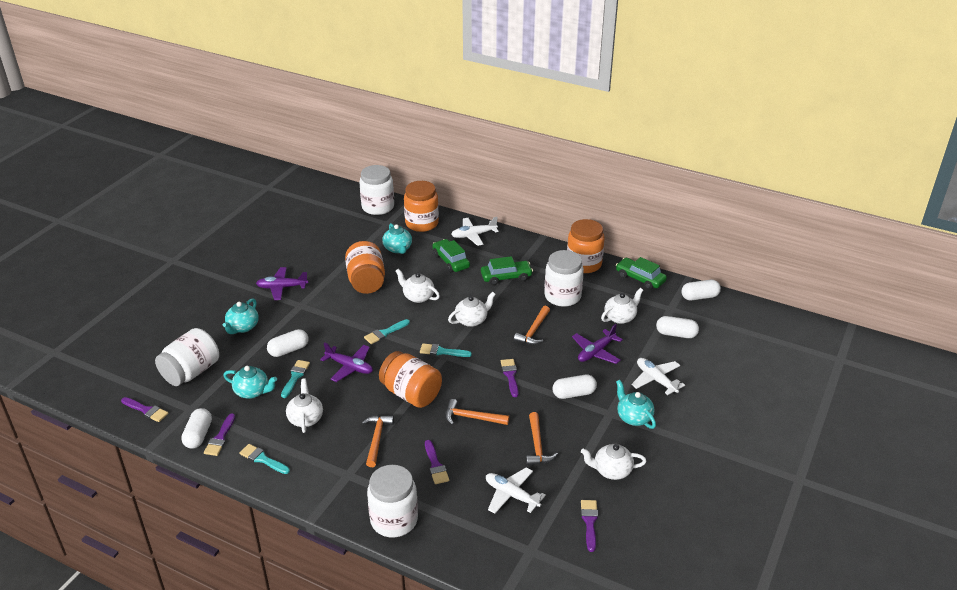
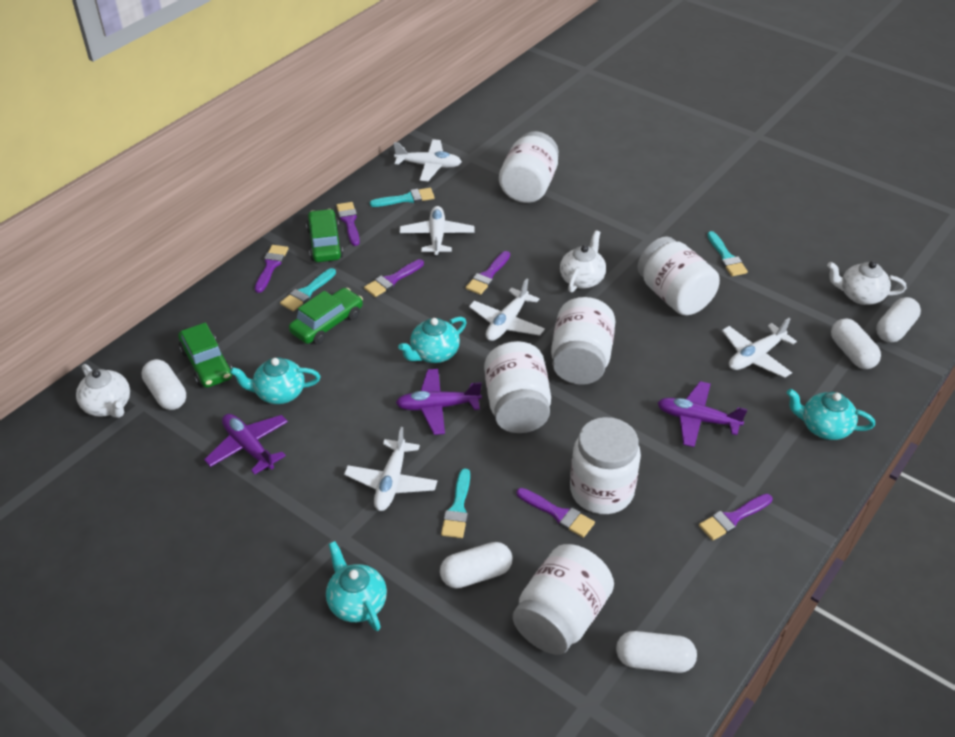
orange hammer: 4 -> 0
orange jar: 4 -> 0
purple brush: 5 -> 6
white jar: 4 -> 6
white plane: 3 -> 5
white teapot: 5 -> 3

